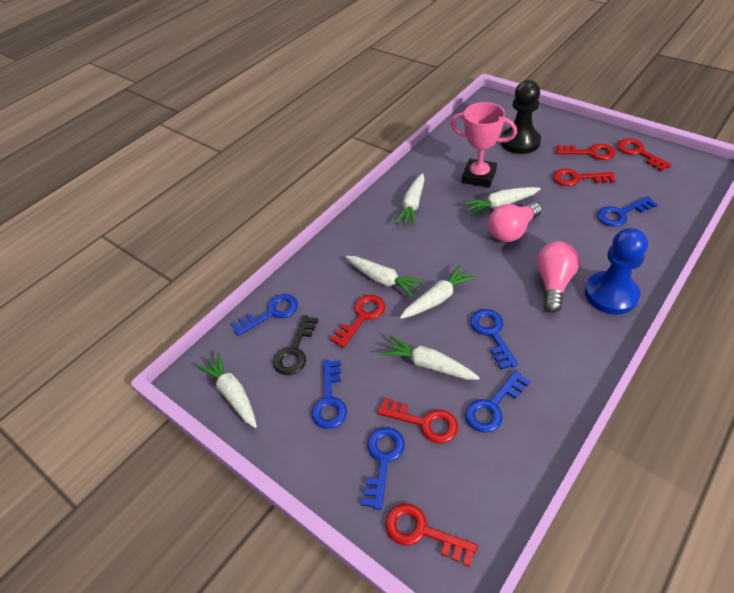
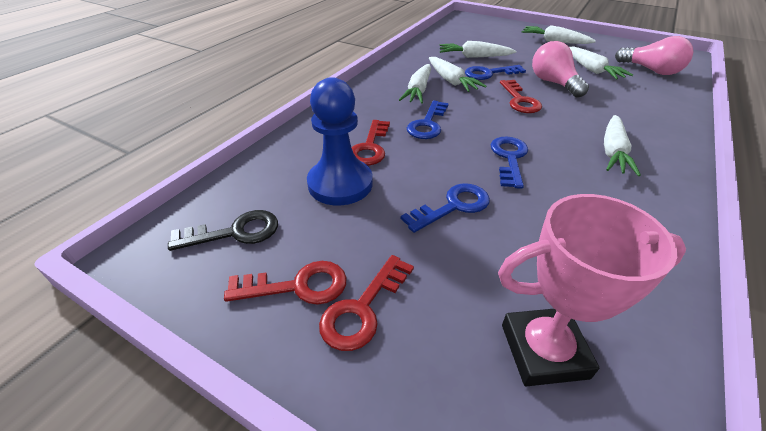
black pawn: 1 -> 0
blue key: 6 -> 4
red key: 6 -> 4

